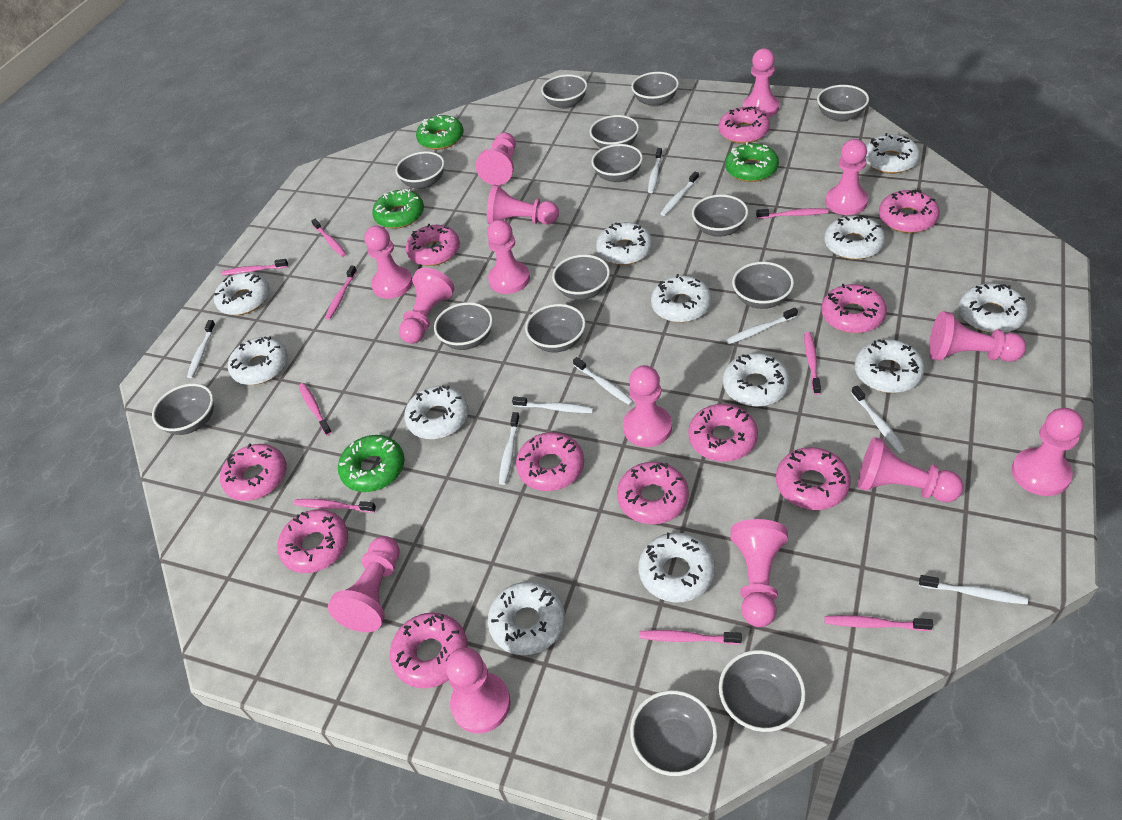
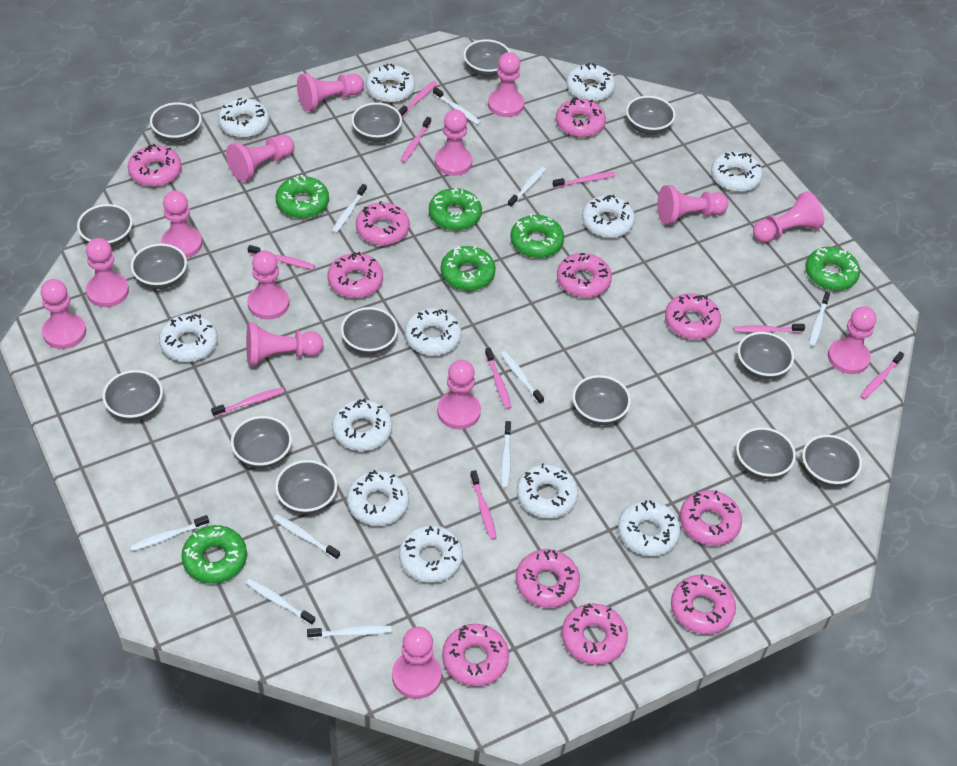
green donut: 4 -> 6
white toothbrush: 9 -> 10

